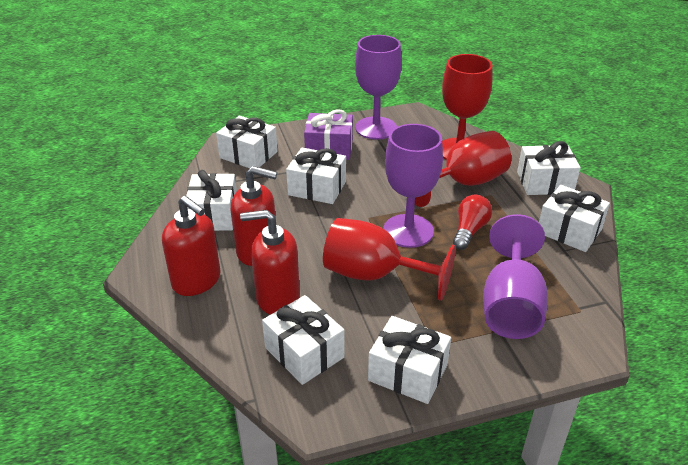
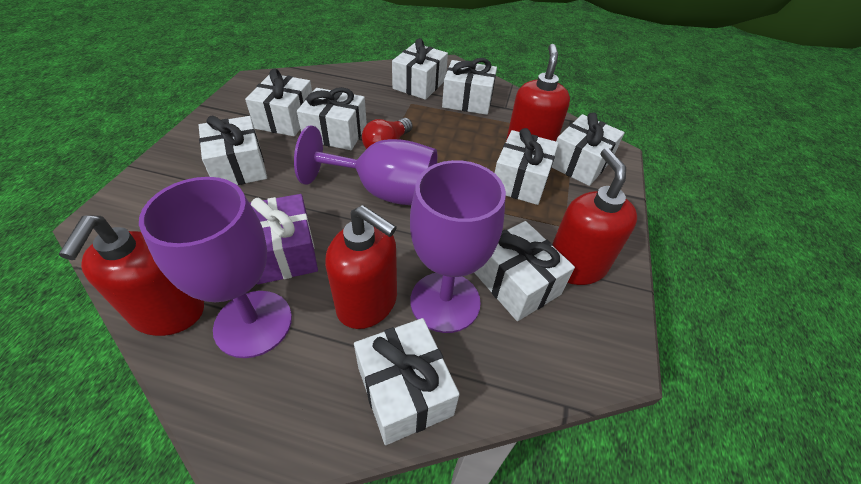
red goblet: 3 -> 0
red soap dispenser: 3 -> 4
white gift: 7 -> 9

